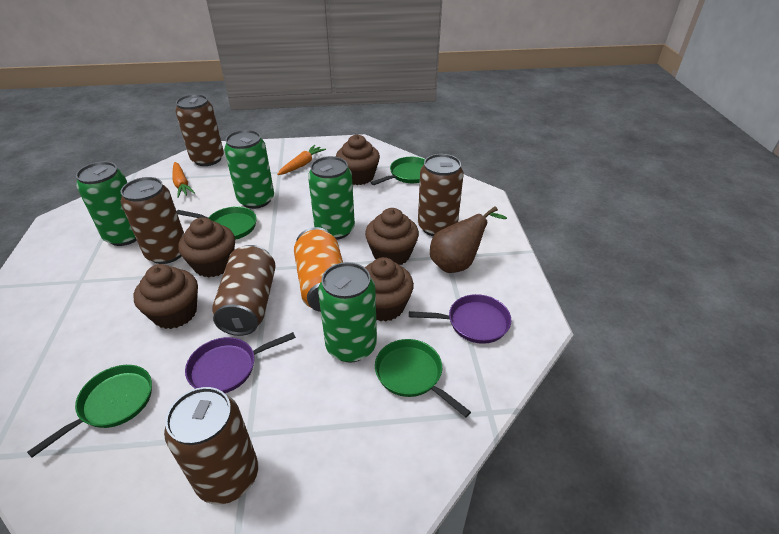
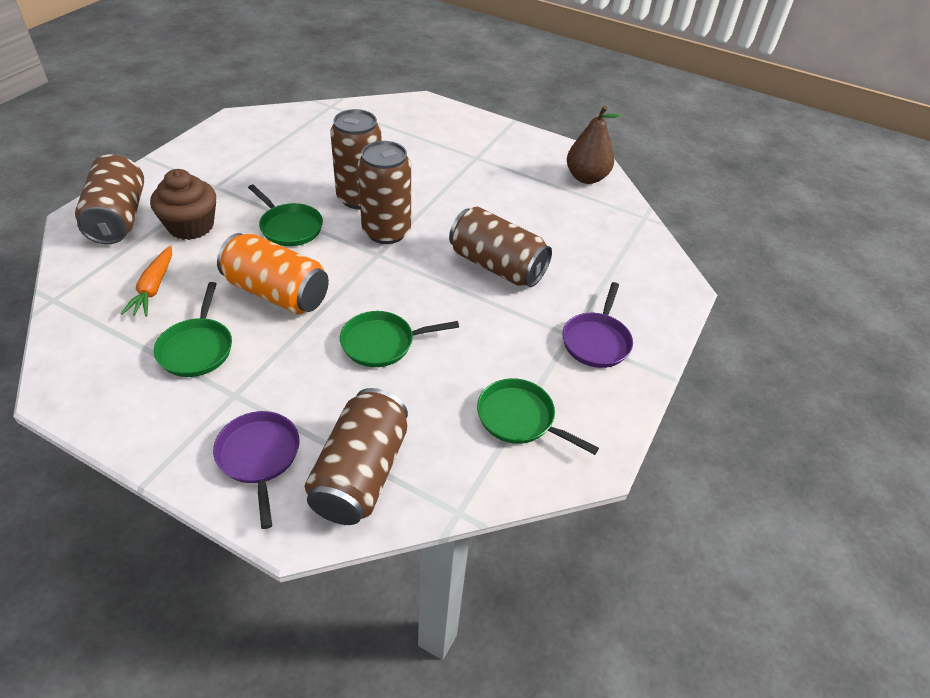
brown cupcake: 5 -> 1
green can: 4 -> 0
orange carrot: 2 -> 1

